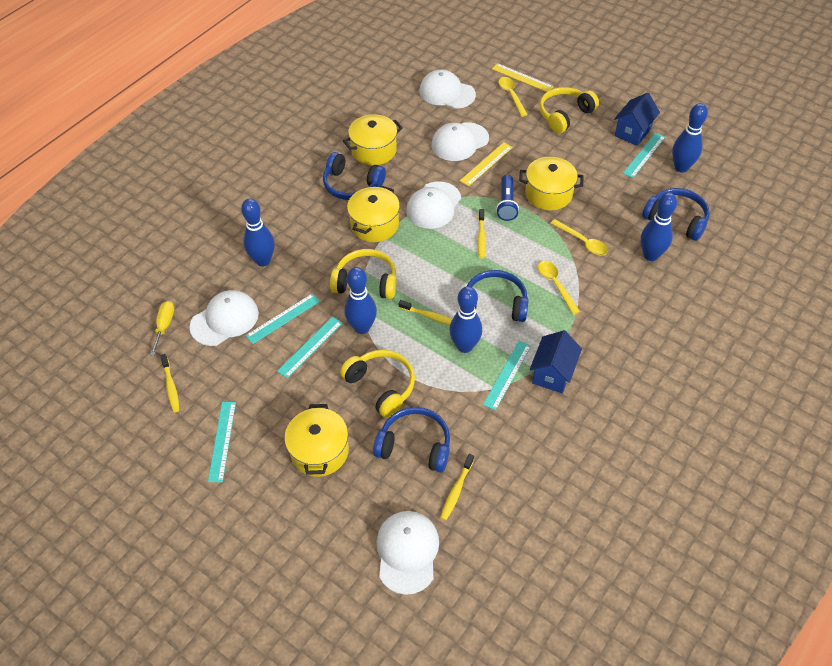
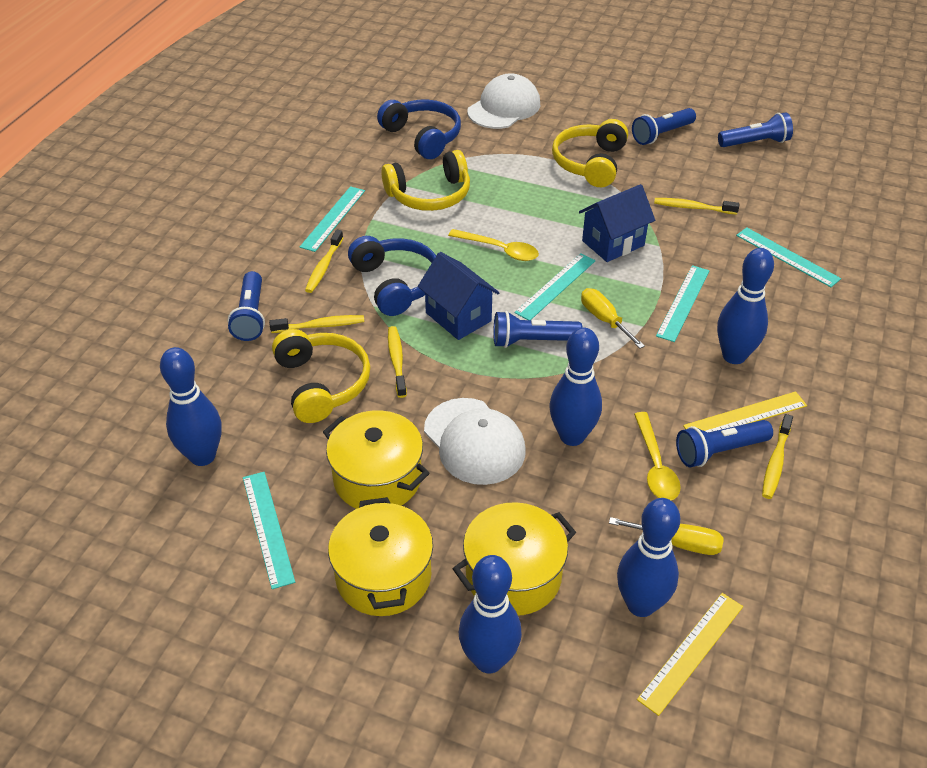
blue flashlight: 1 -> 5
blue headphones: 4 -> 2
white cap: 5 -> 2
yellow pot: 4 -> 3
yellow screwdriver: 1 -> 2
yellow spoon: 3 -> 2
yellow toothbrush: 4 -> 5

